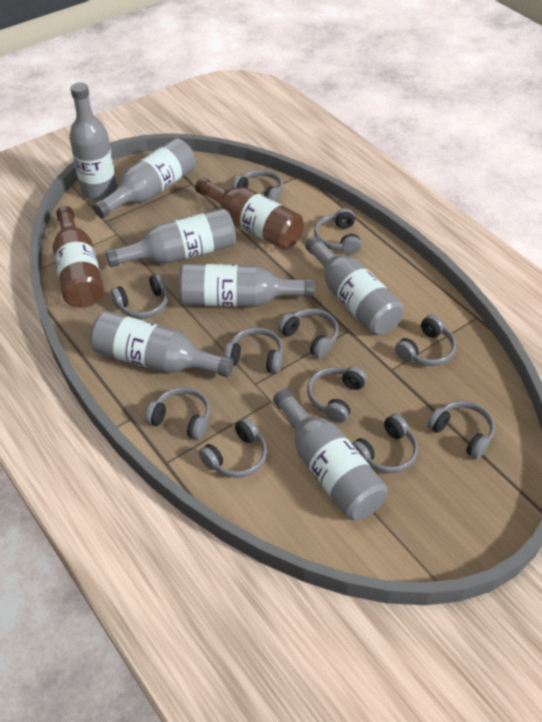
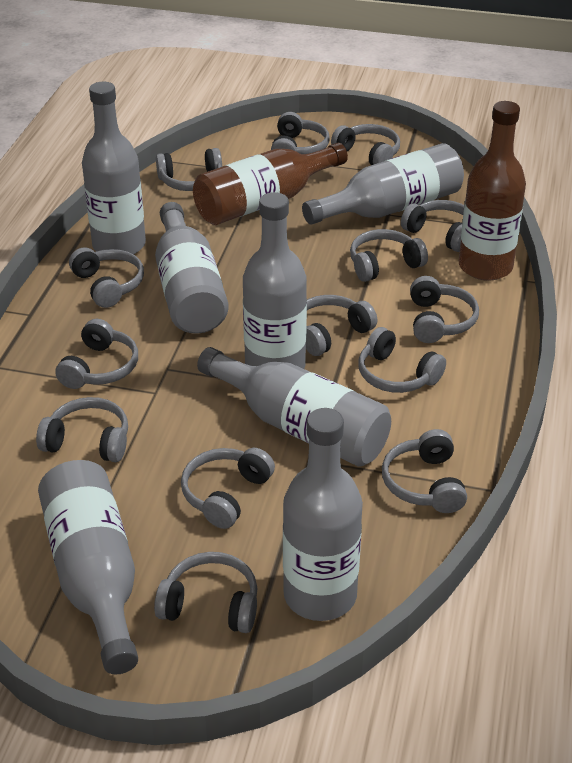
grey headphones: 11 -> 14

